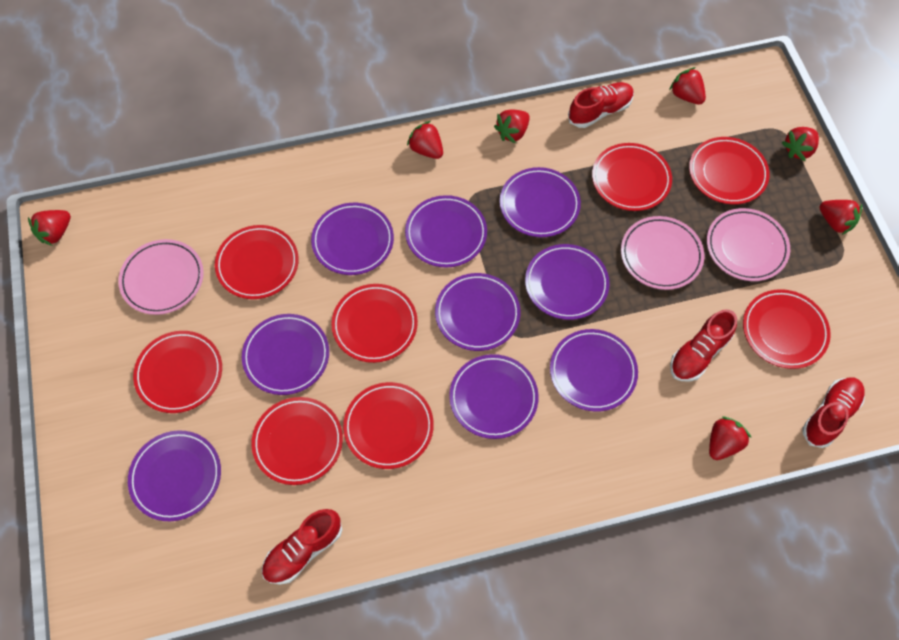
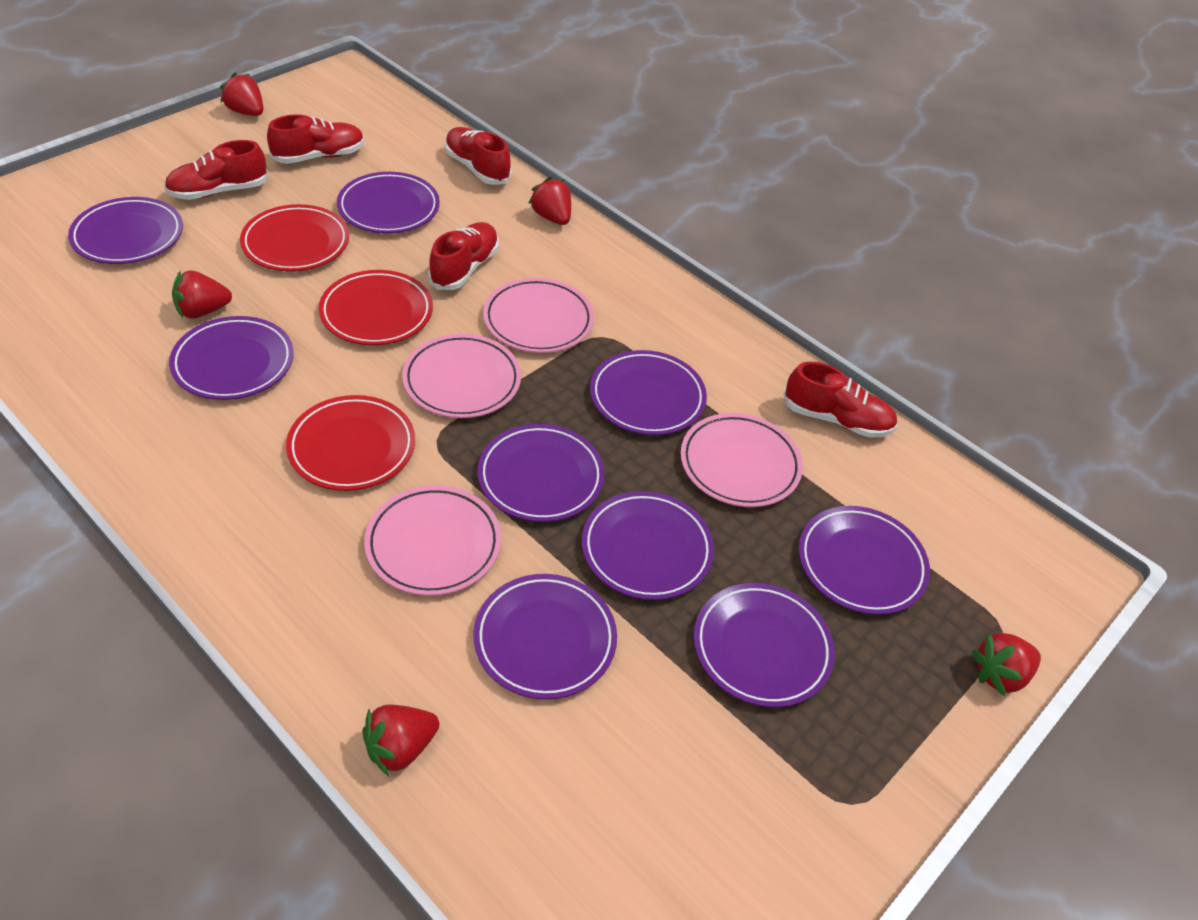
pink plate: 3 -> 4
red plate: 8 -> 3
red shoe: 4 -> 5
red strawberry: 7 -> 5

